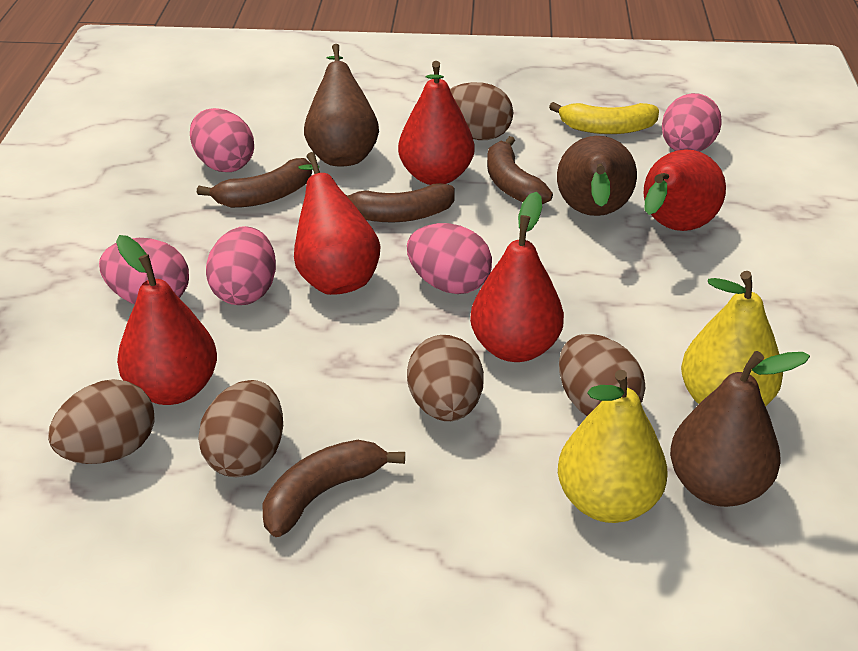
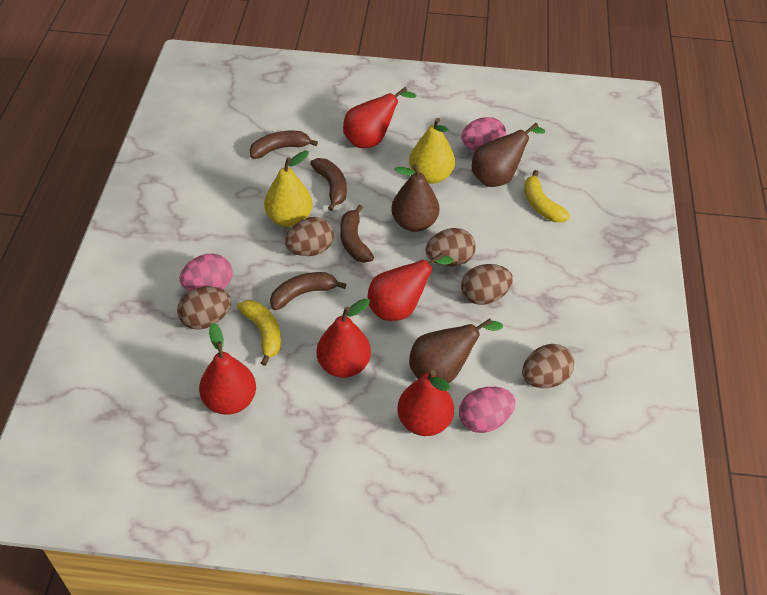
pink egg: 5 -> 3
yellow banana: 1 -> 2

